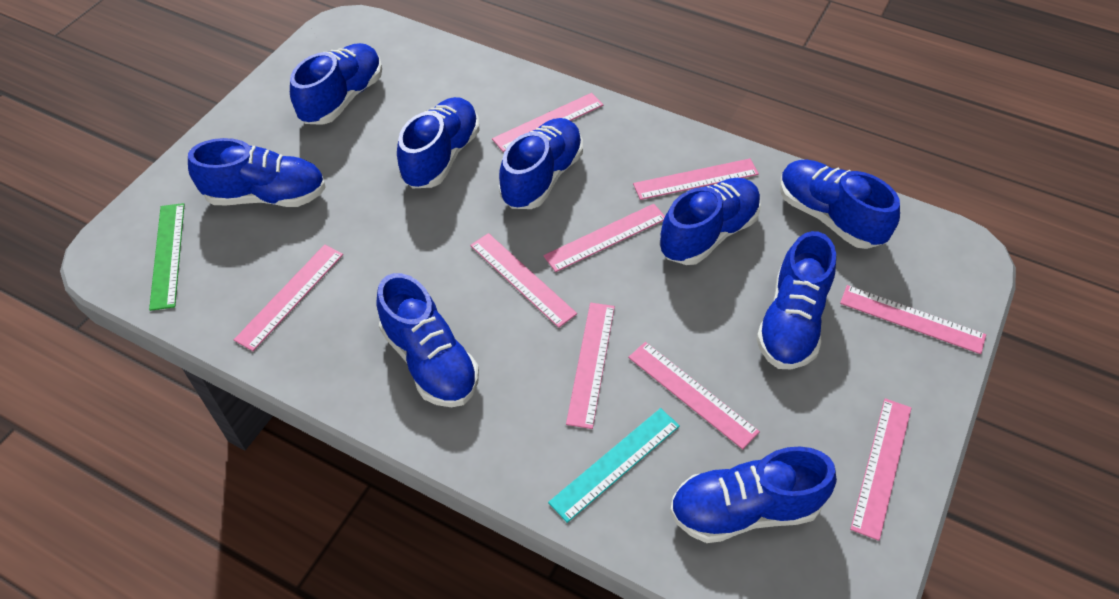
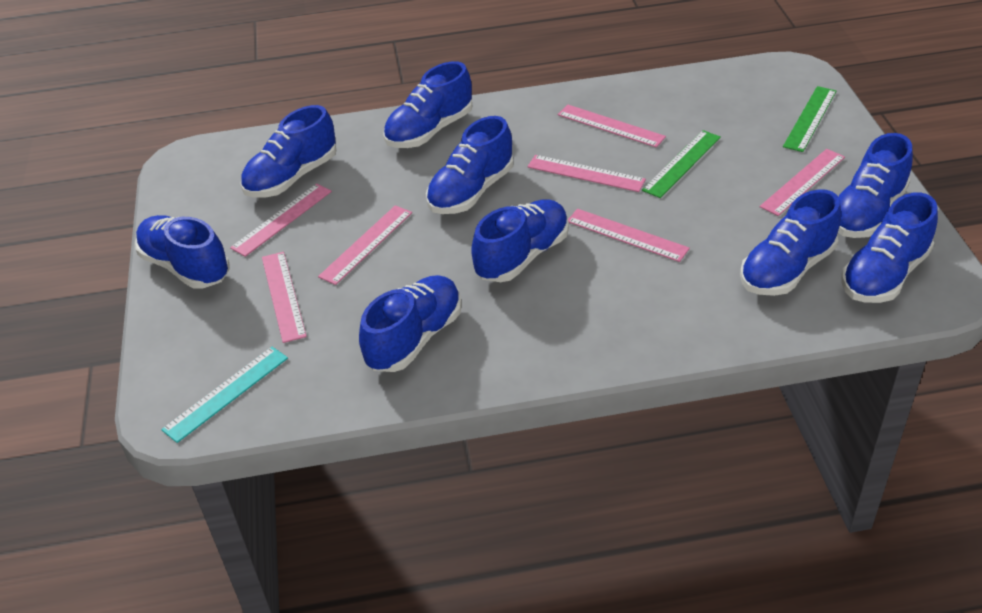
green ruler: 1 -> 2
pink ruler: 9 -> 7

